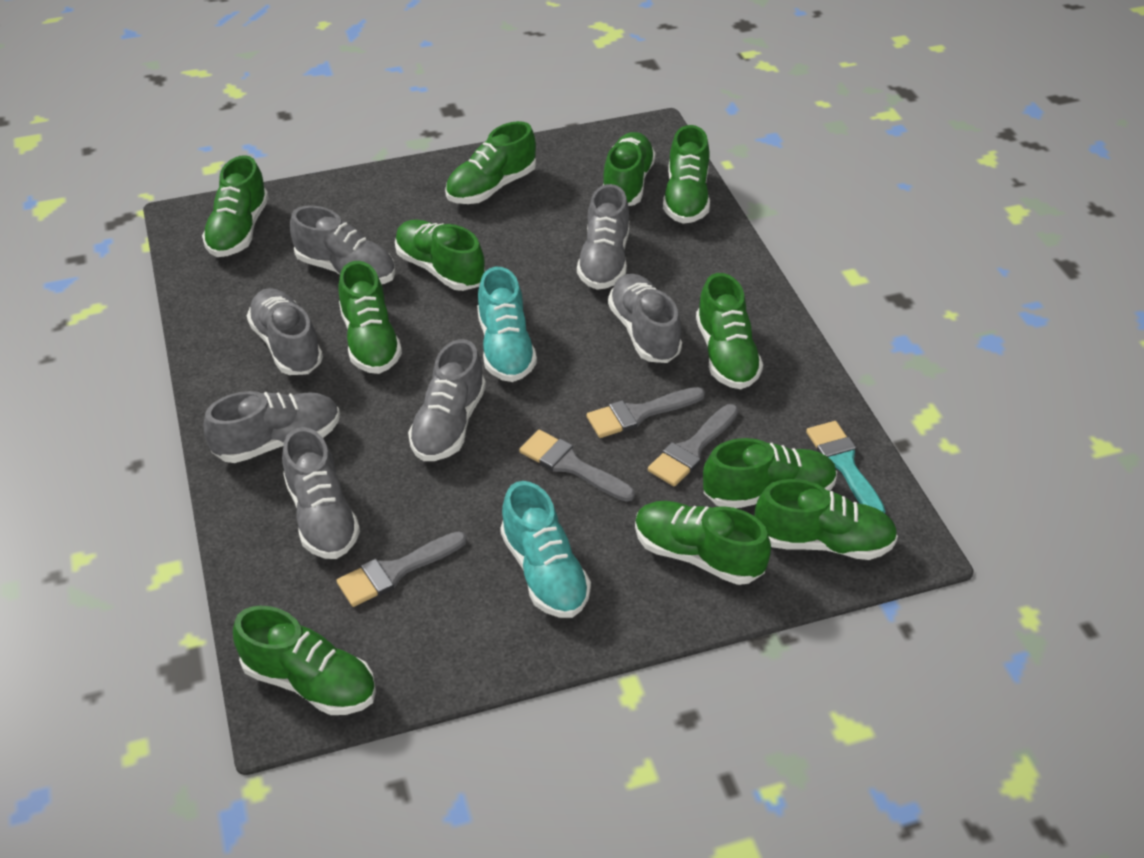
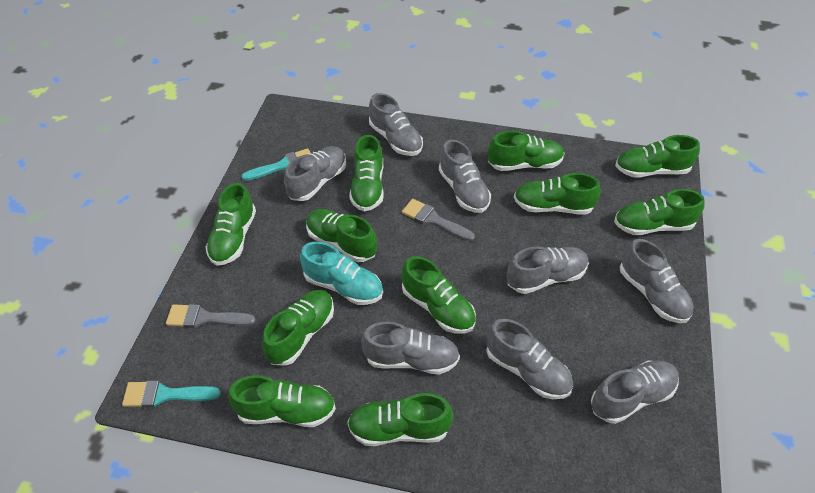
grey brush: 4 -> 2
grey shoe: 7 -> 8
turquoise brush: 1 -> 2
turquoise shoe: 2 -> 1

